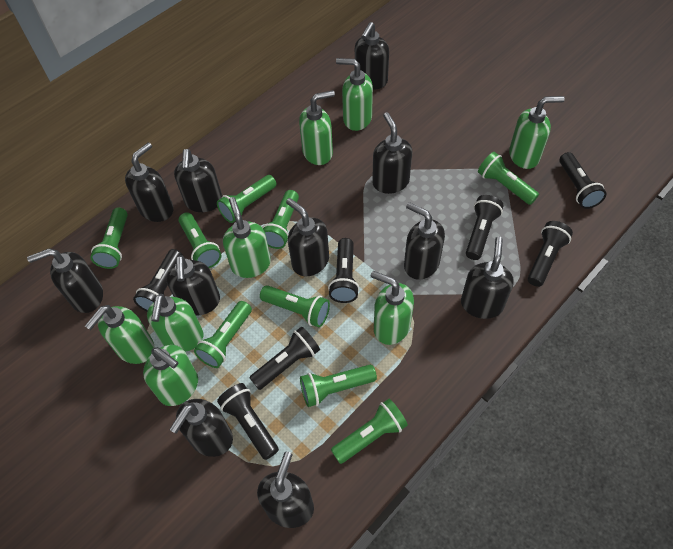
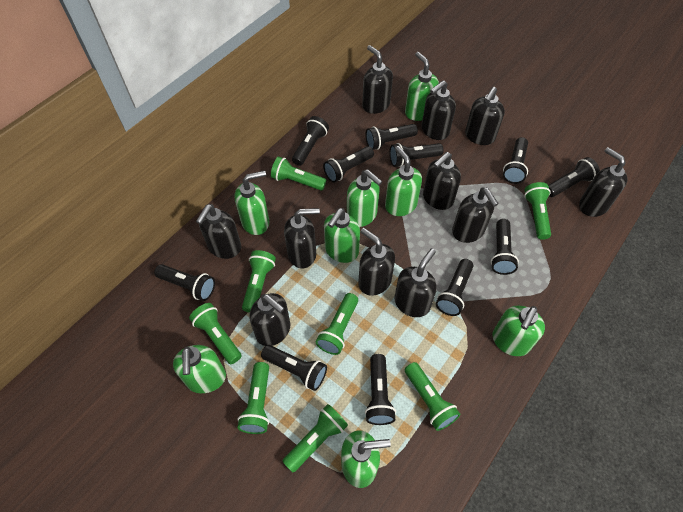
black flashlight: 7 -> 11
green flashlight: 9 -> 8

